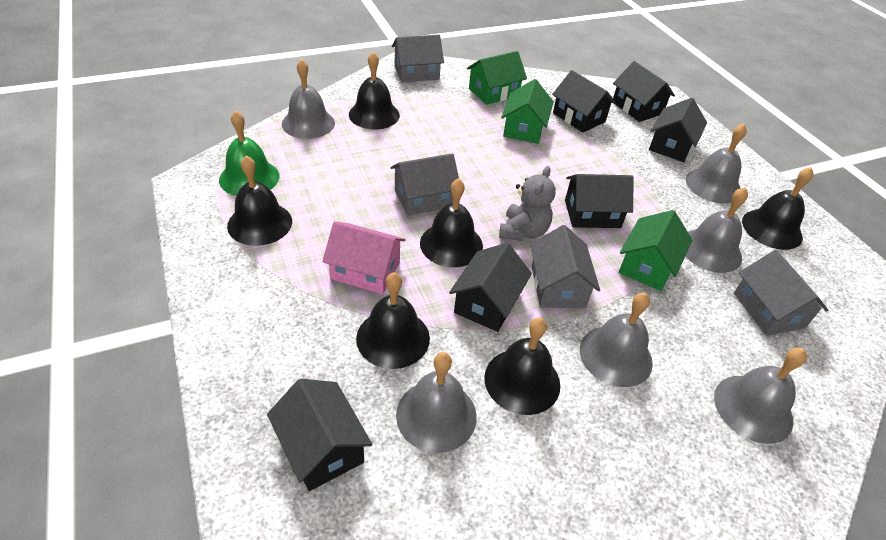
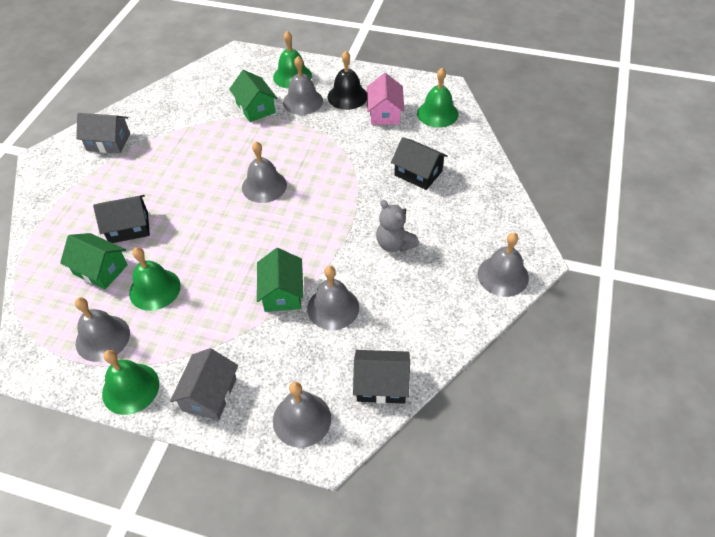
black bell: 6 -> 1
black house: 6 -> 3
green bell: 1 -> 4
grey house: 4 -> 2

